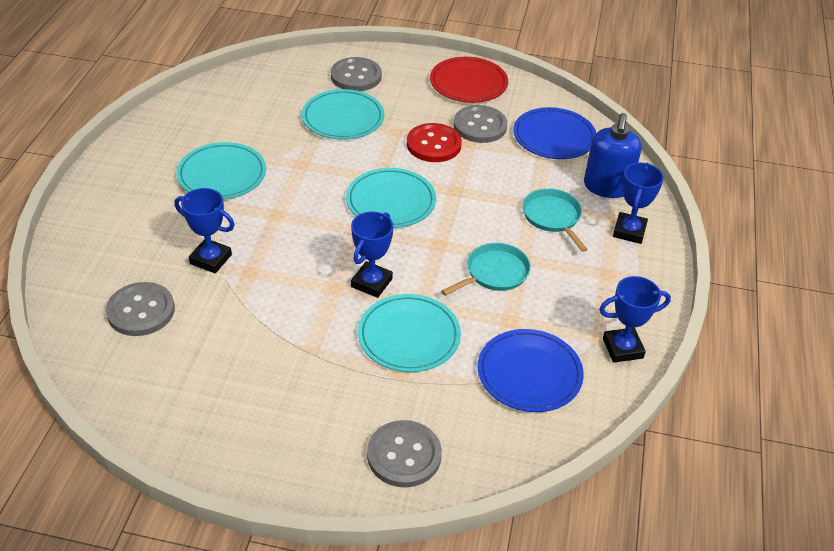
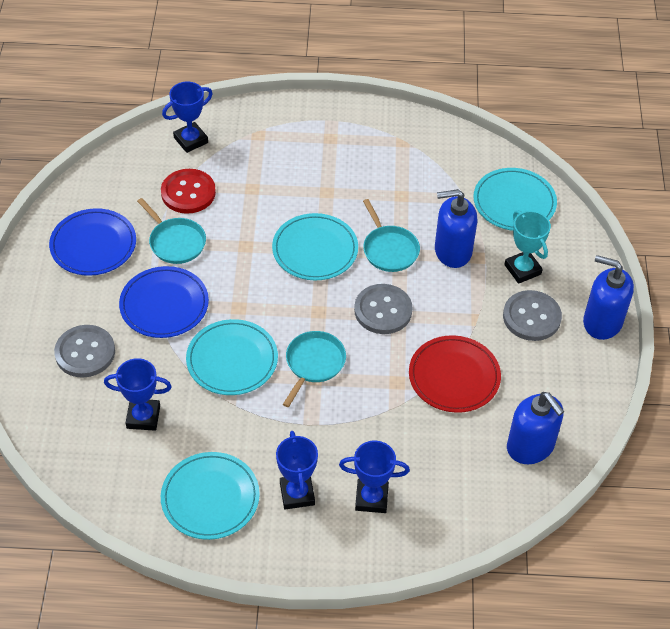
blue soap dispenser: 1 -> 3
grey button: 4 -> 3
turquoise pan: 2 -> 3
turquoise trophy: 0 -> 1

